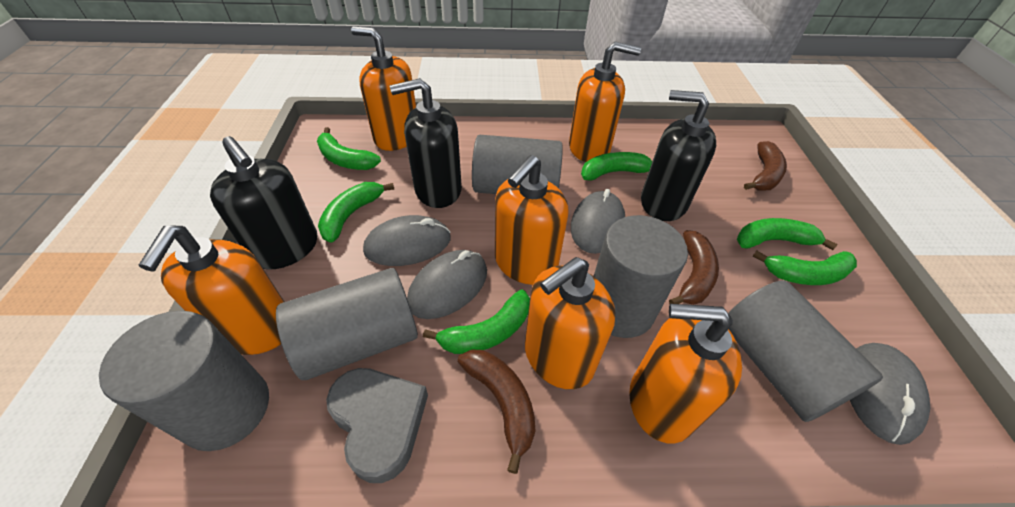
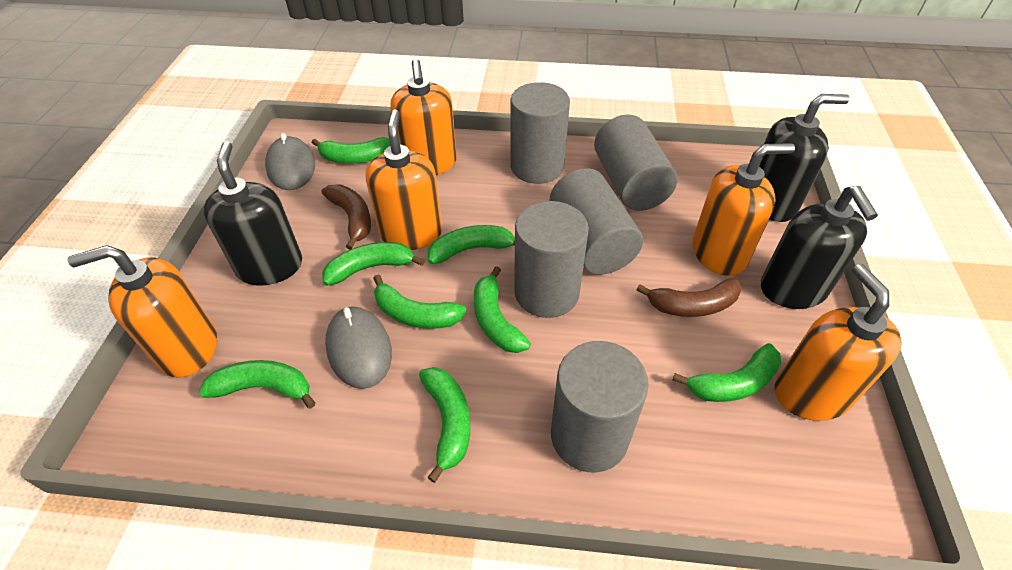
brown banana: 3 -> 2
green banana: 6 -> 8
grey heart: 1 -> 0
grey mouse: 4 -> 2
orange soap dispenser: 6 -> 5

